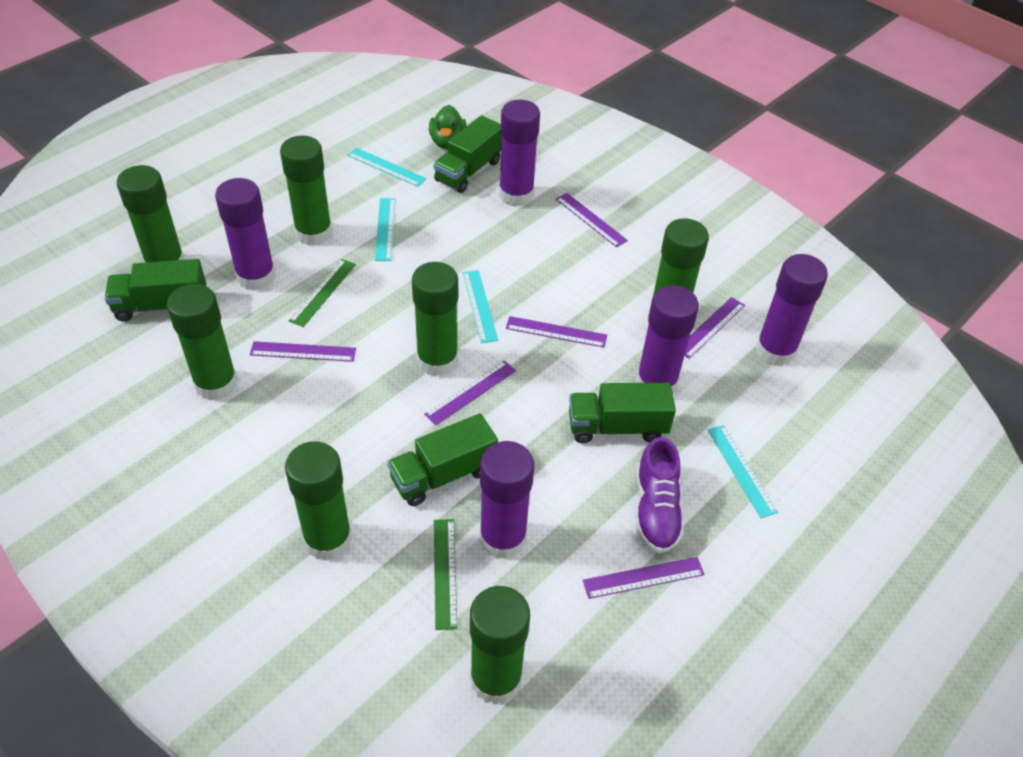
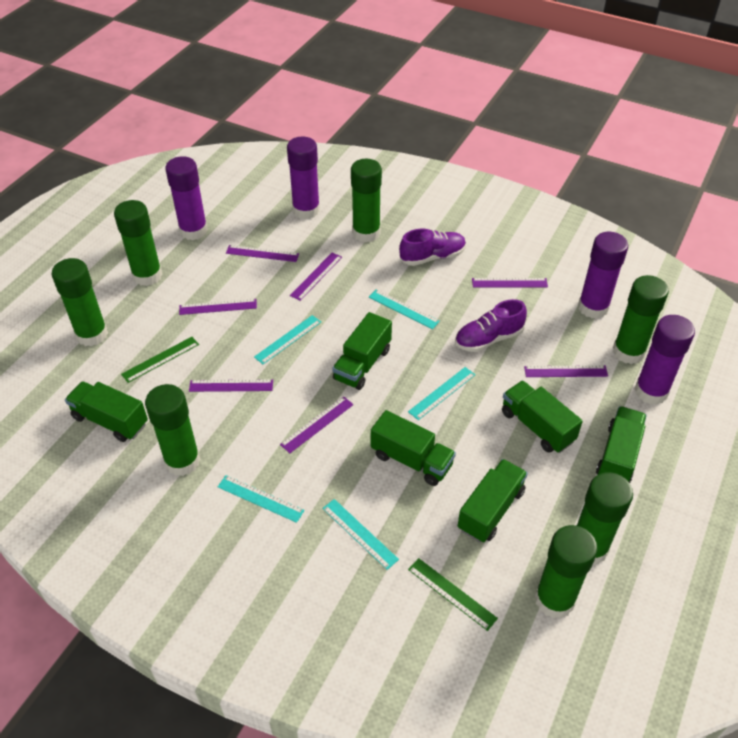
green duck: 1 -> 0
green truck: 4 -> 6
purple glue stick: 5 -> 4
purple ruler: 6 -> 7
purple shoe: 1 -> 2
turquoise ruler: 4 -> 5

